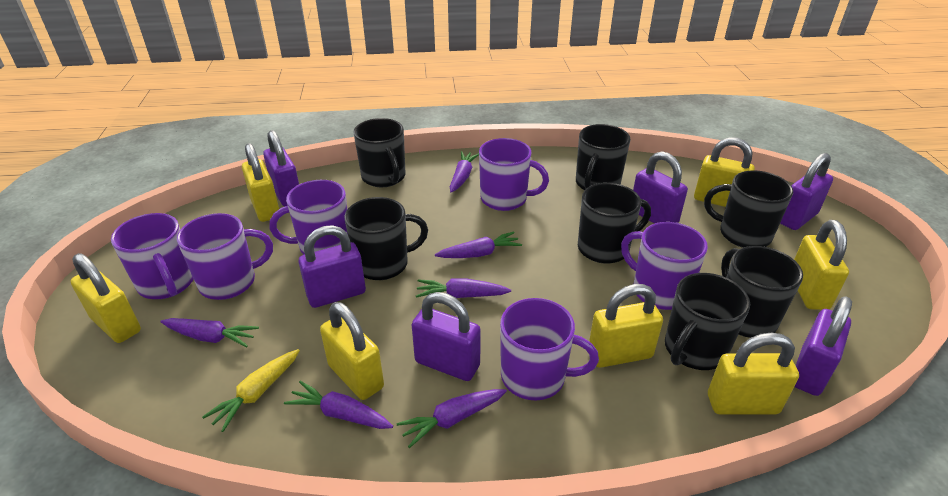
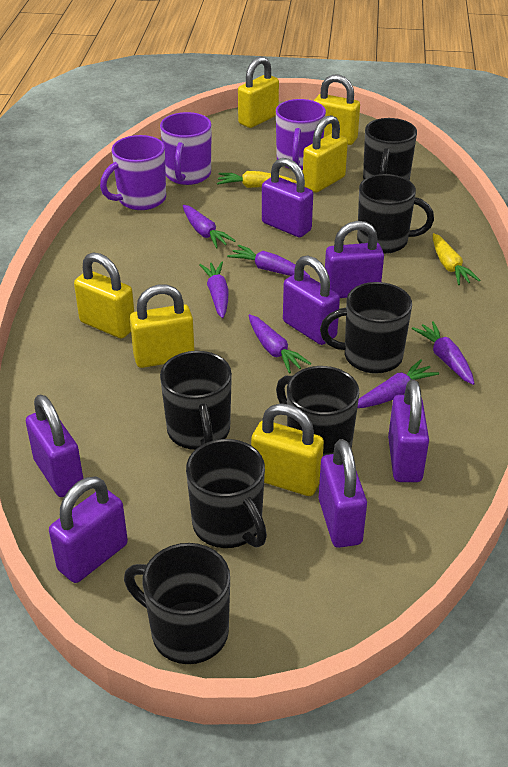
purple mug: 6 -> 3
purple padlock: 6 -> 7
yellow carrot: 1 -> 2
yellow padlock: 7 -> 6

